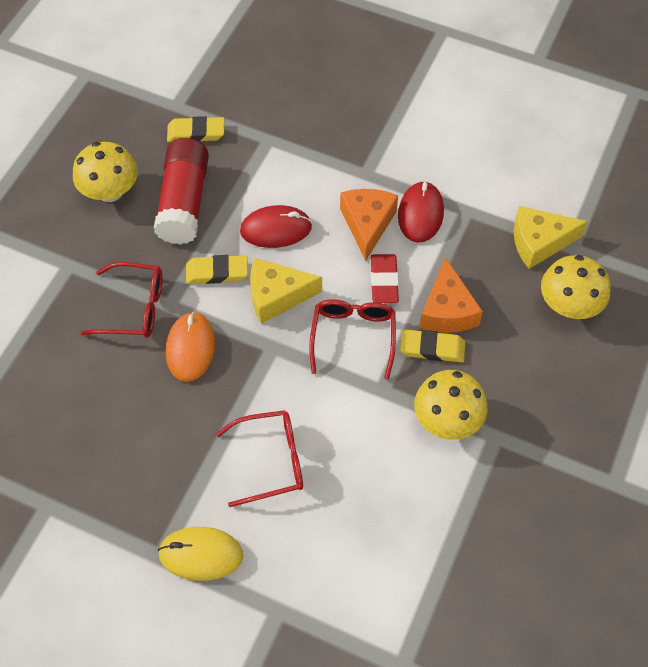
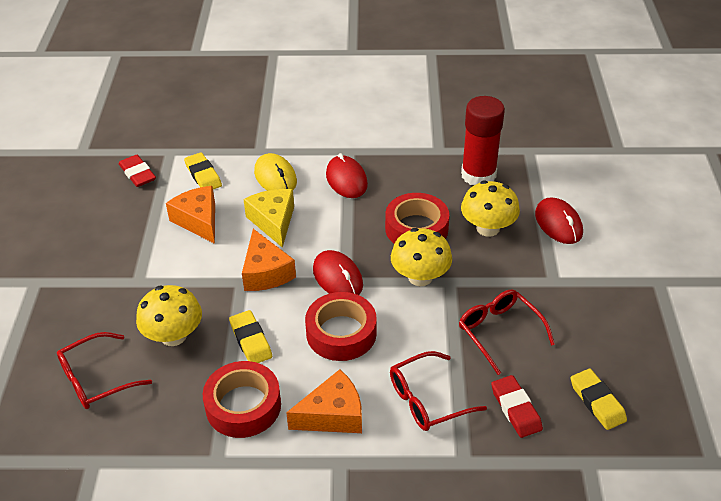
orange cheese: 2 -> 3
orange mouse: 1 -> 0
red eraser: 1 -> 2
red mouse: 2 -> 3
red tape: 0 -> 3
yellow cheese: 2 -> 1

